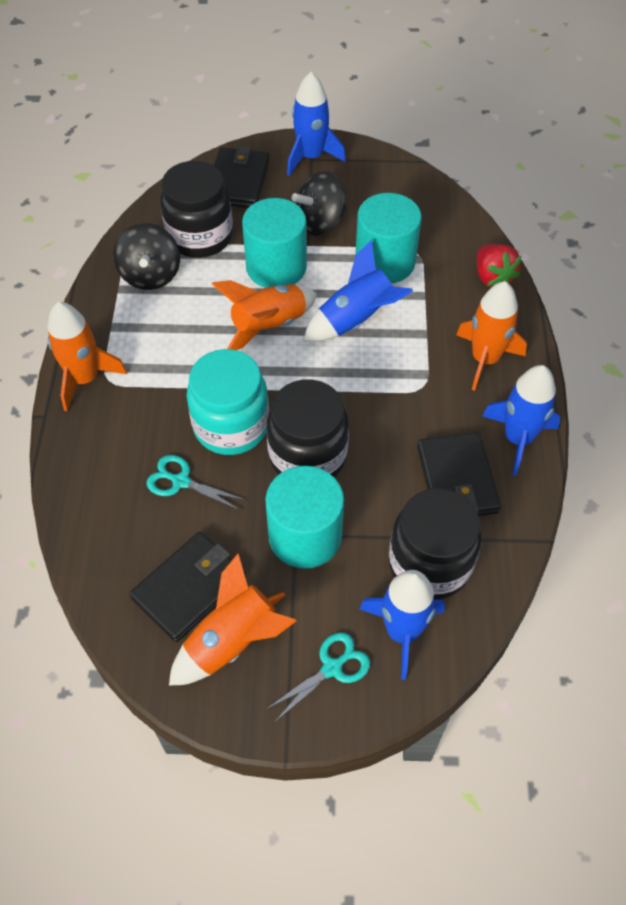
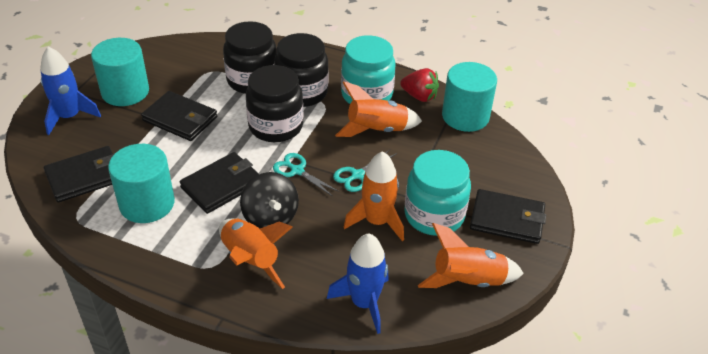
black spinning top: 2 -> 1
black wallet: 3 -> 4
blue rocket: 4 -> 2
turquoise jar: 1 -> 2

